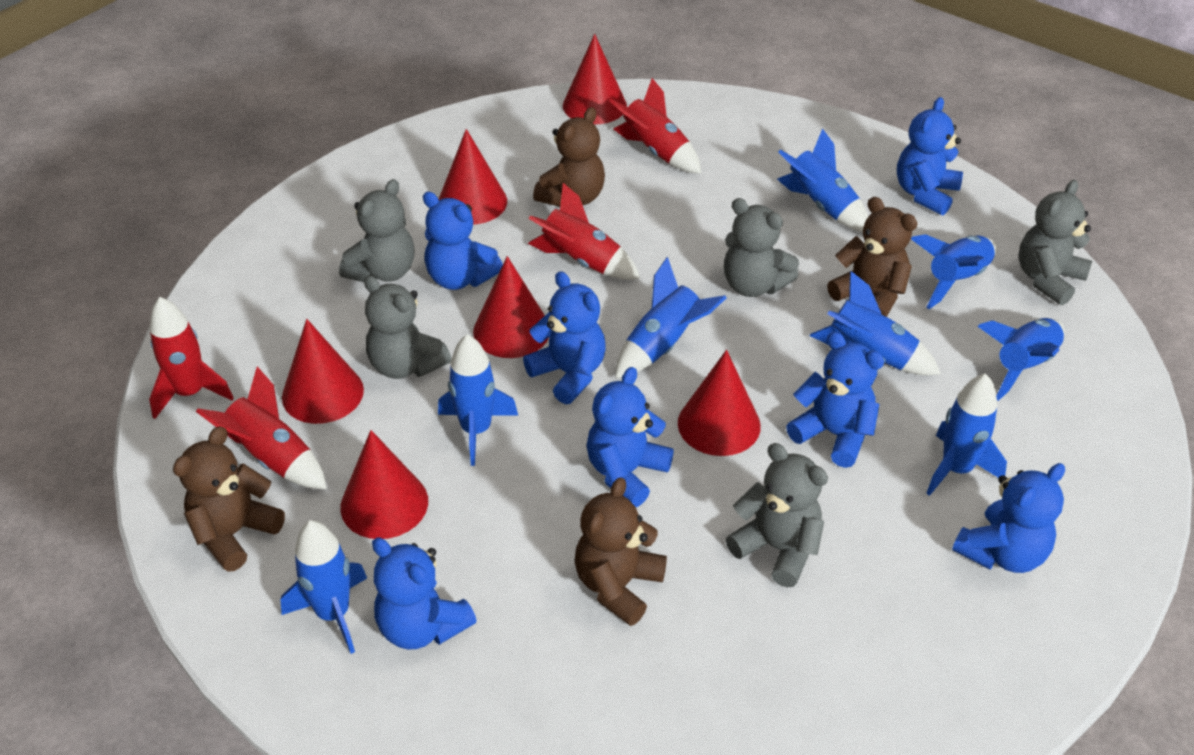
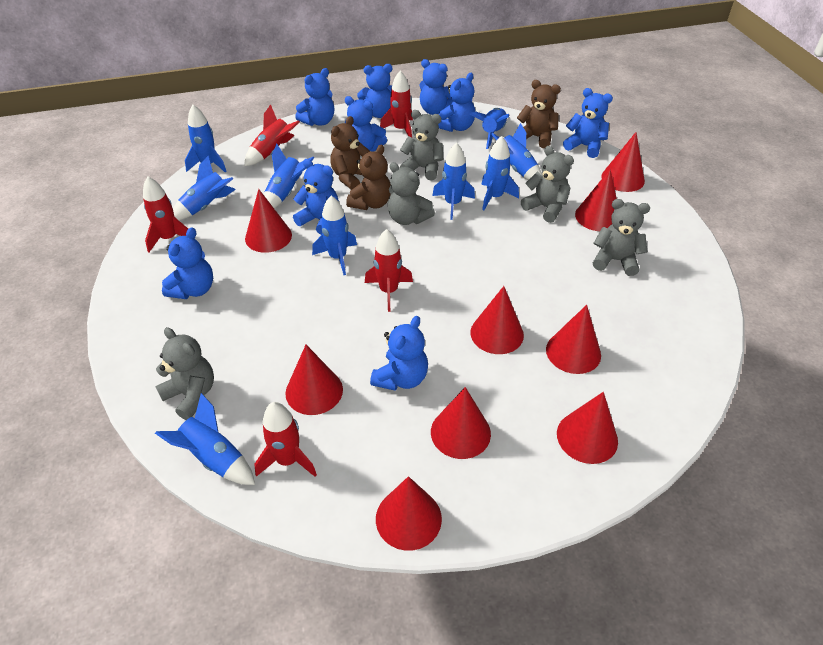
blue rocket: 8 -> 9
blue teddy bear: 7 -> 9
brown teddy bear: 4 -> 3
red cone: 6 -> 9
red rocket: 4 -> 5

